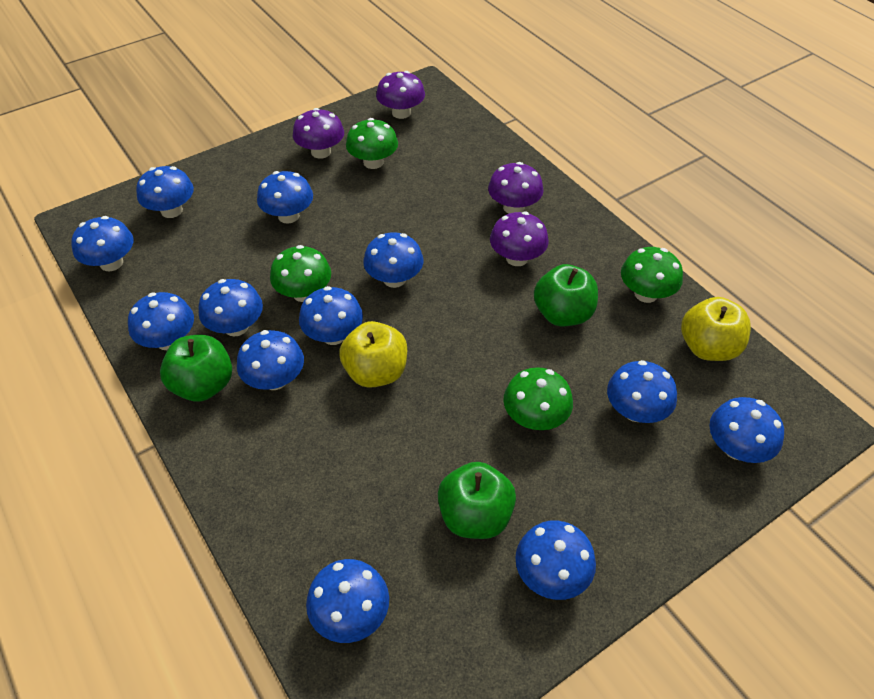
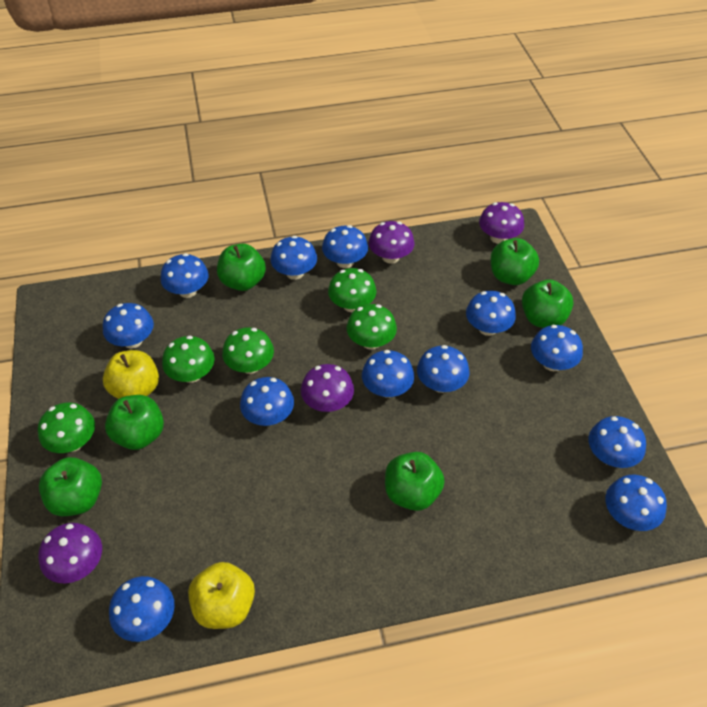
green apple: 3 -> 6
green mushroom: 4 -> 5

